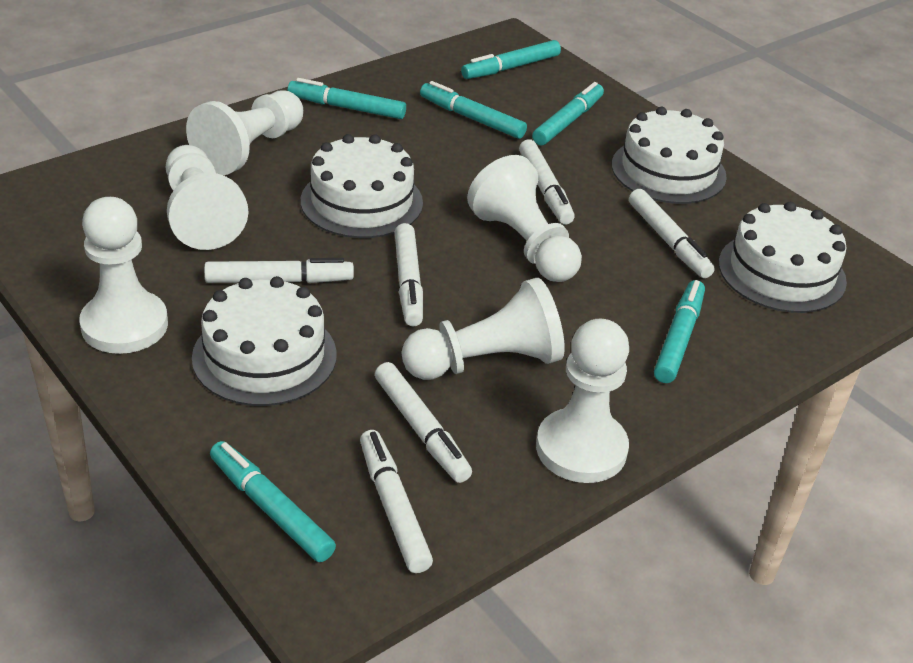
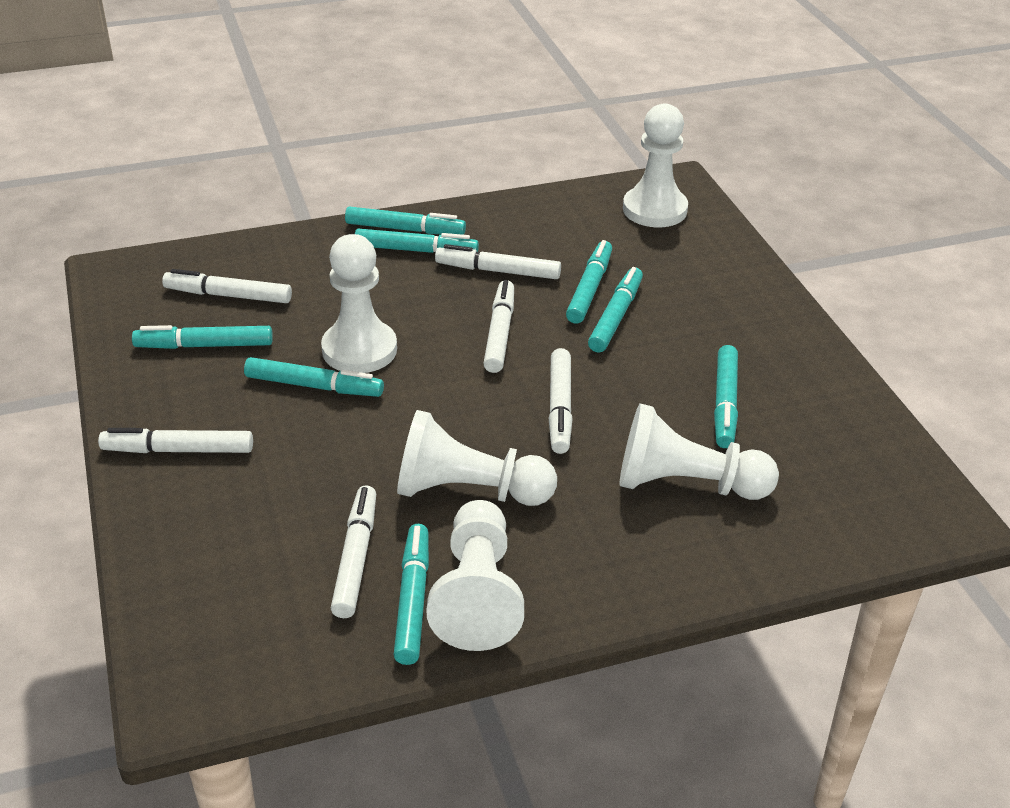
turquoise marker: 6 -> 8
white cake: 4 -> 0
white pawn: 6 -> 5

